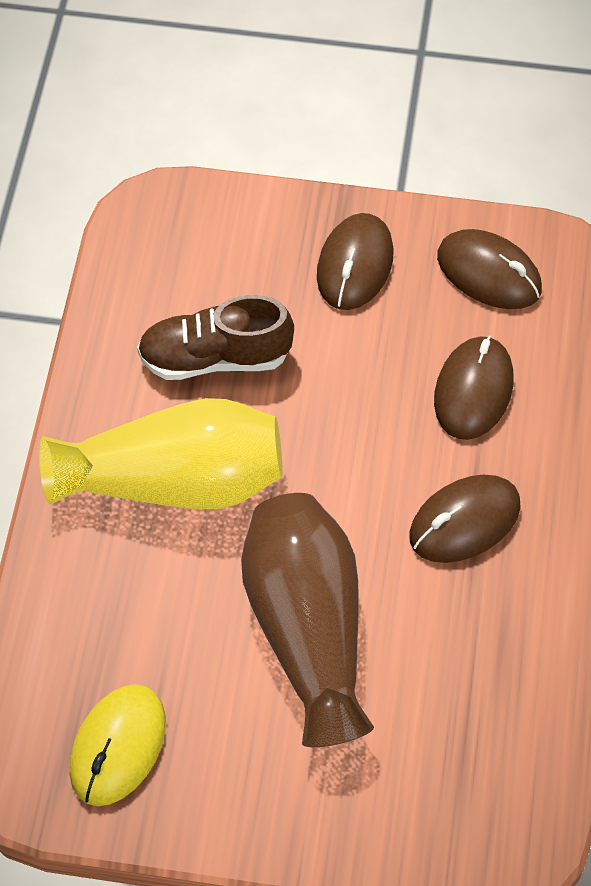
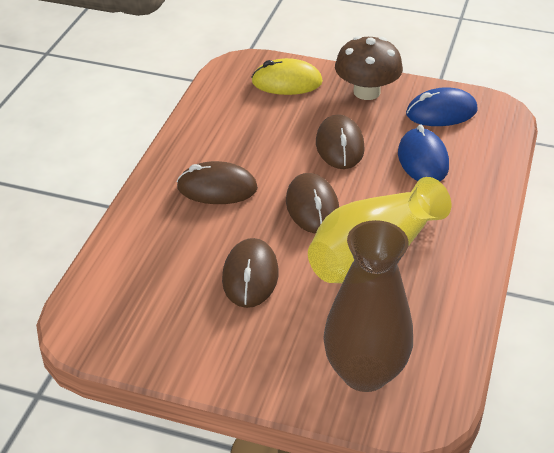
blue mouse: 0 -> 2
brown mushroom: 0 -> 1
brown shoe: 1 -> 0

